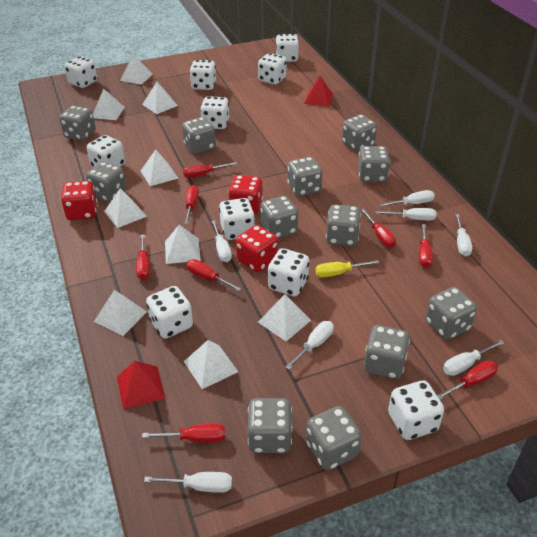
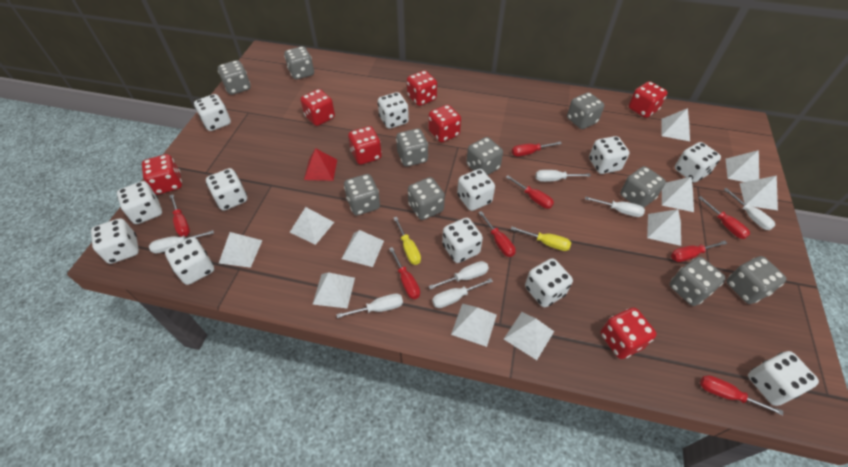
grey dice: 12 -> 10
red dice: 3 -> 7
red pyramid: 2 -> 1
white dice: 10 -> 12
white pyramid: 9 -> 11
yellow screwdriver: 1 -> 2

